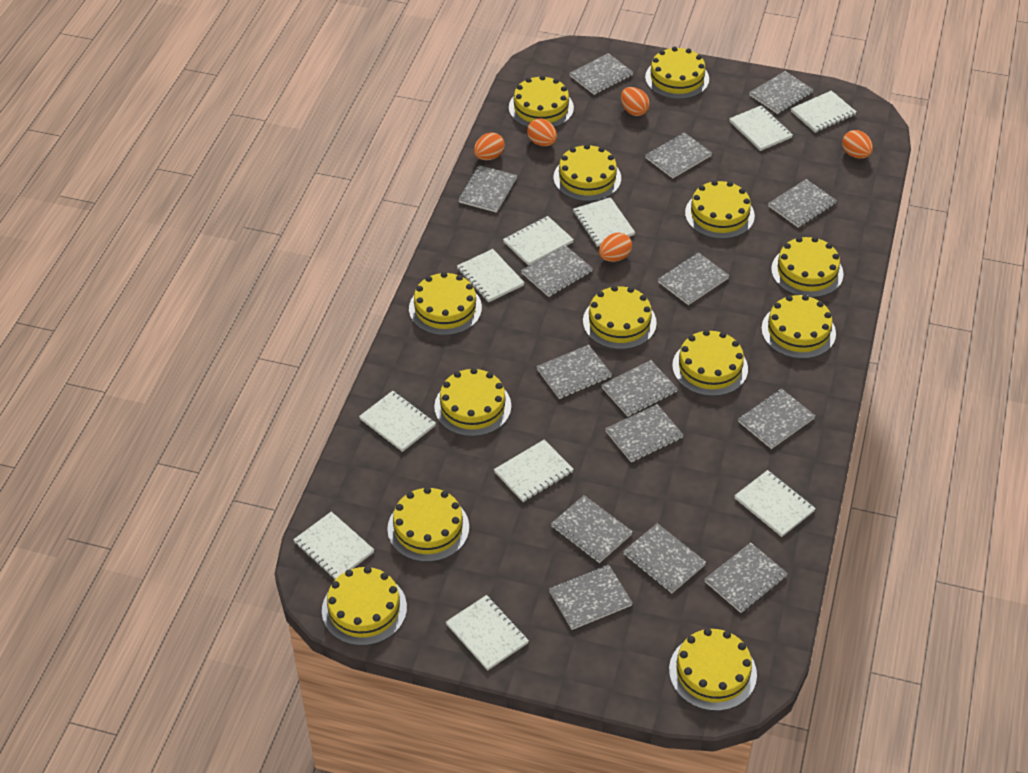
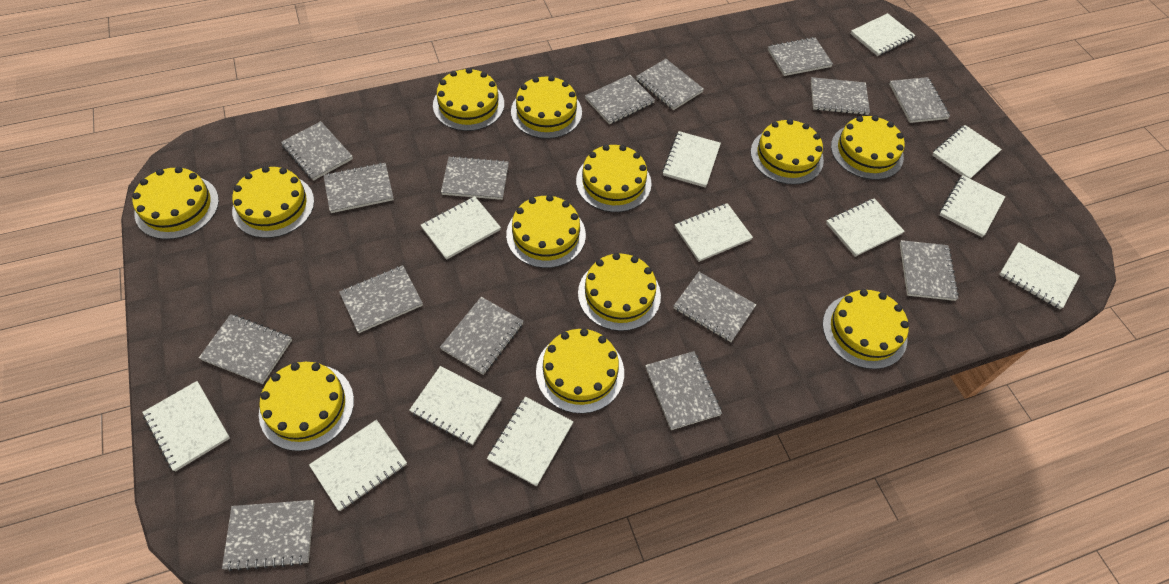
orange egg: 5 -> 0
white notebook: 10 -> 12
yellow cake: 13 -> 12

